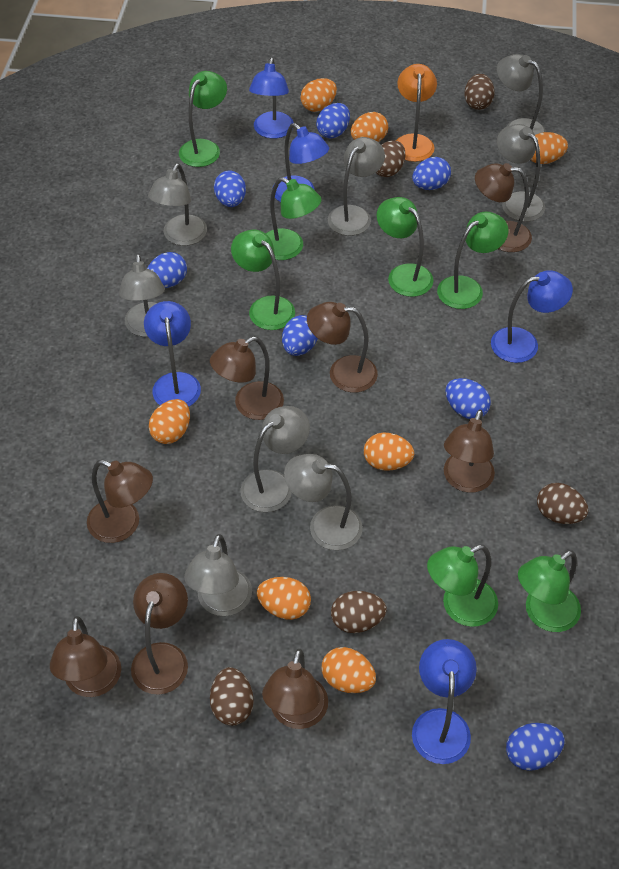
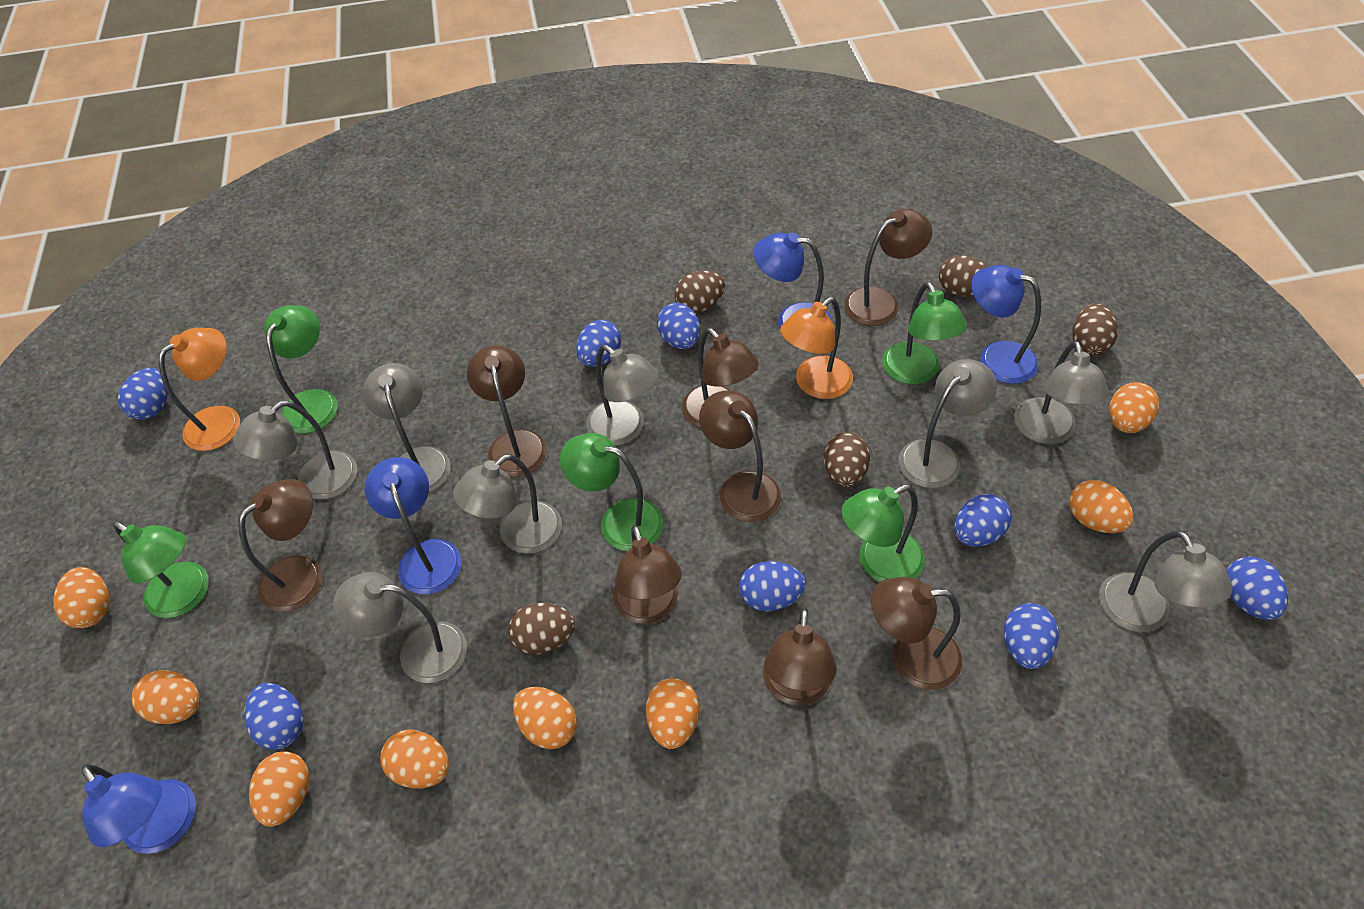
blue egg: 7 -> 8
blue lamp: 5 -> 4
green lamp: 7 -> 5
orange egg: 7 -> 8
orange lamp: 1 -> 2

